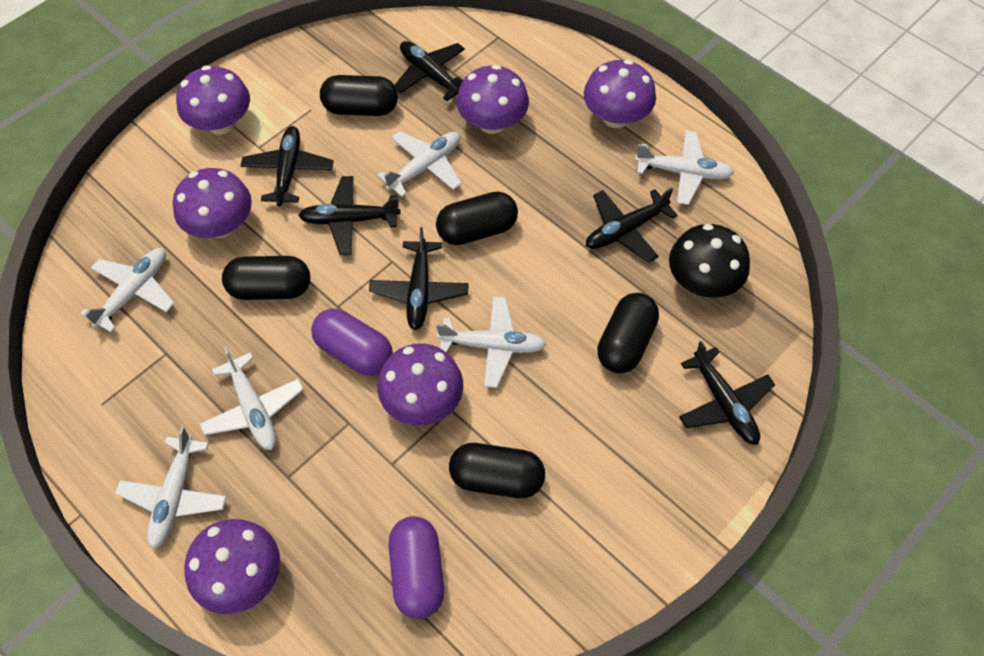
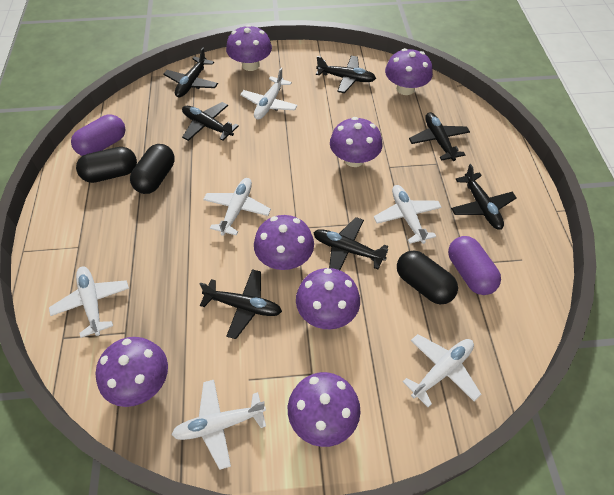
black capsule: 5 -> 3
black mushroom: 1 -> 0
black plane: 6 -> 7
purple mushroom: 6 -> 7

